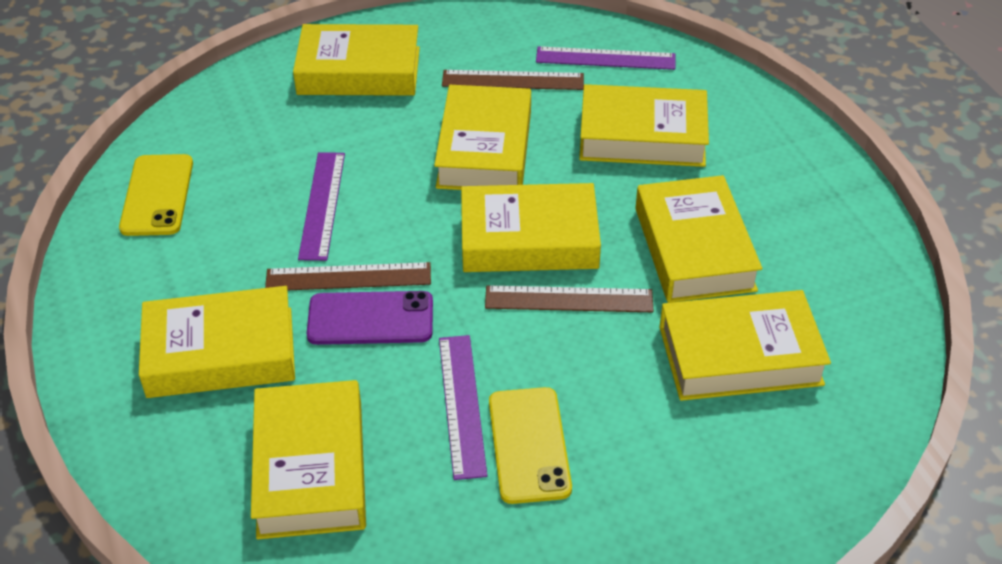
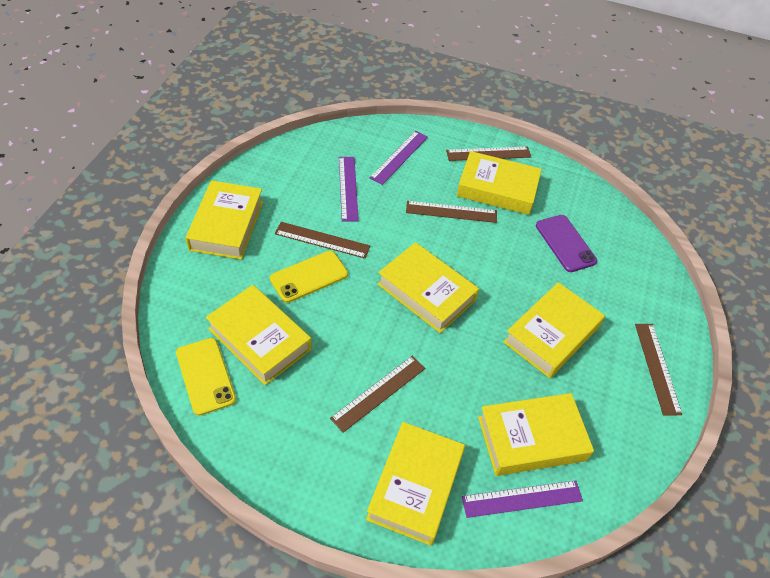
brown ruler: 3 -> 5
yellow book: 8 -> 7

